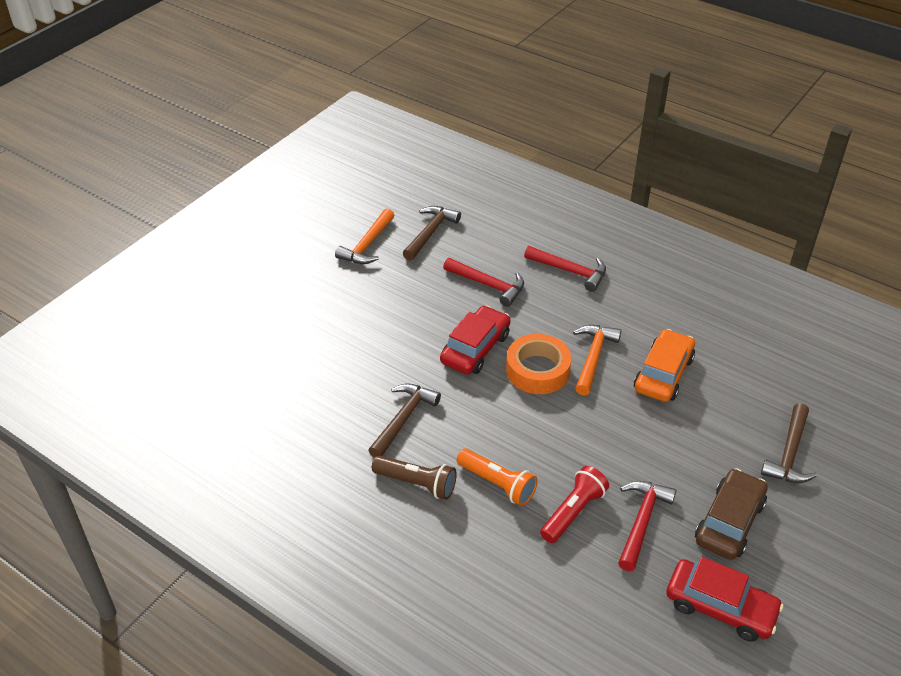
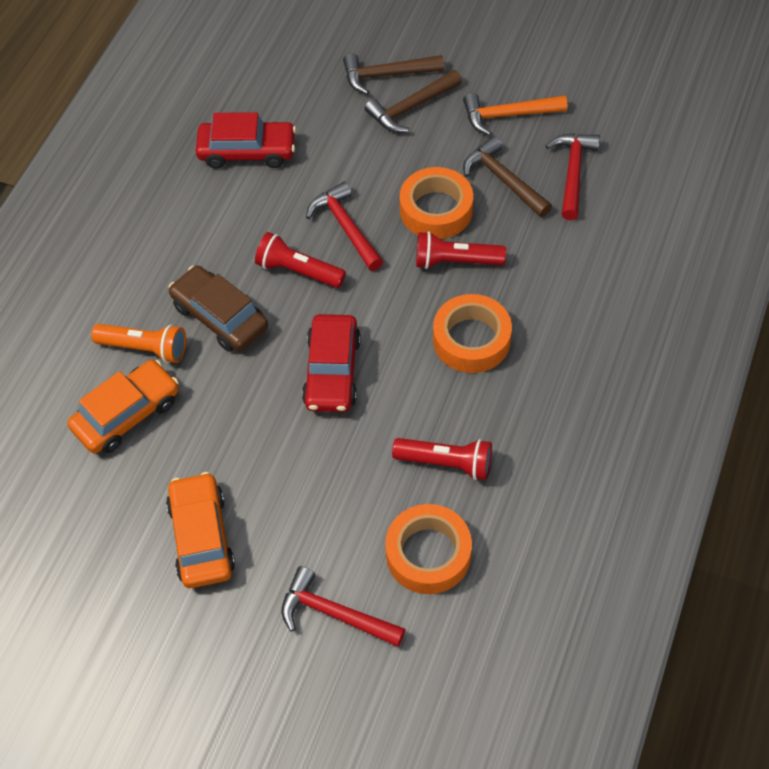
brown flashlight: 1 -> 0
orange car: 1 -> 2
orange hammer: 2 -> 1
orange tape: 1 -> 3
red flashlight: 1 -> 3

